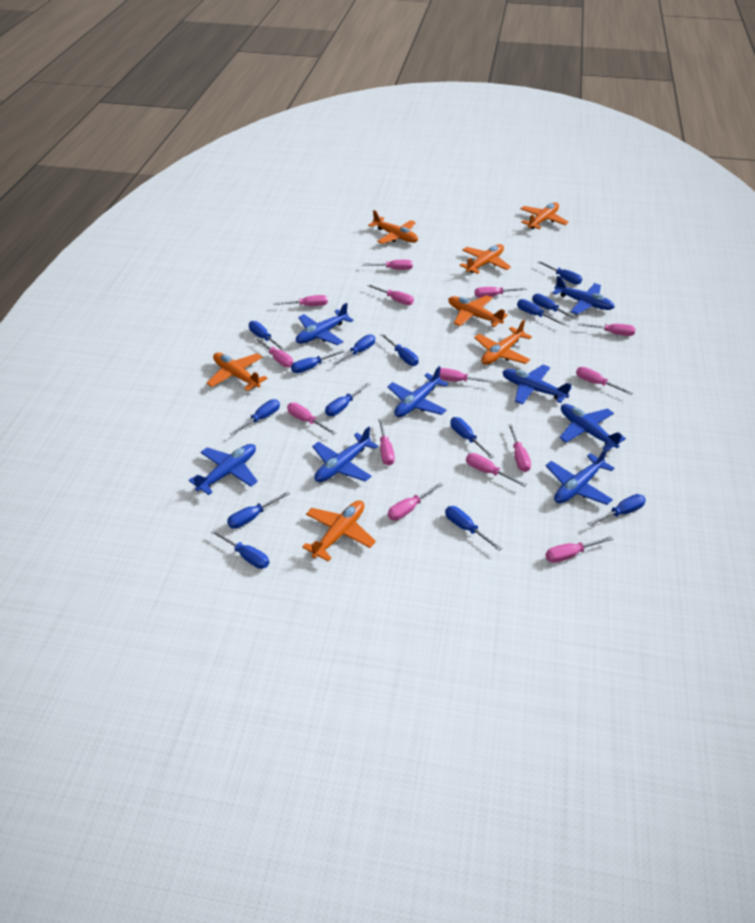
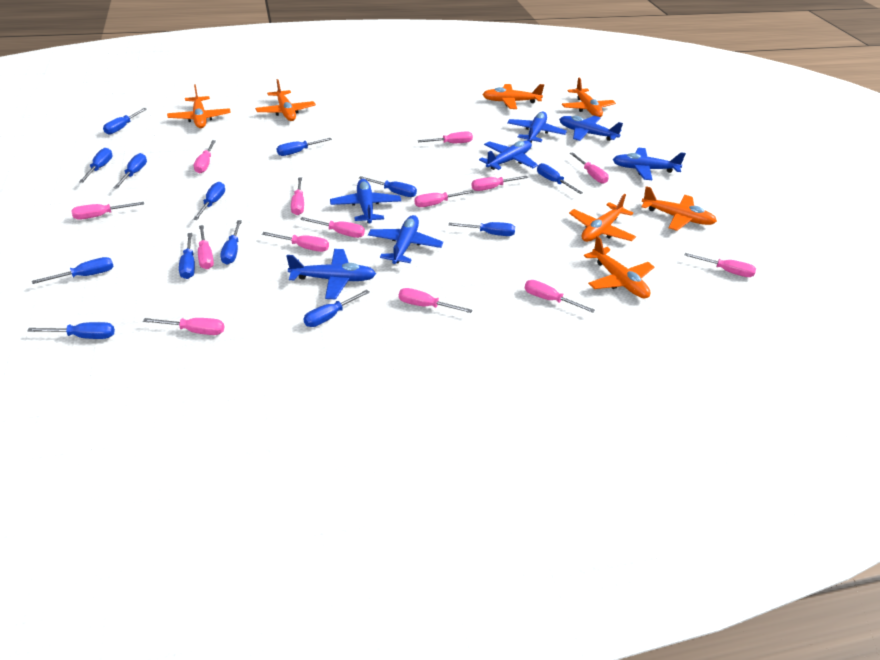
blue plane: 8 -> 7
blue screwdriver: 14 -> 13

